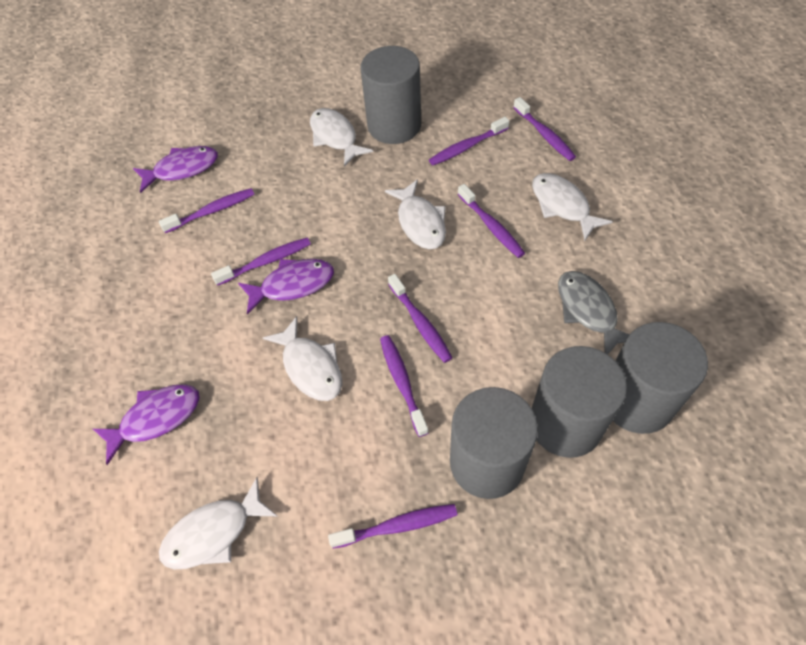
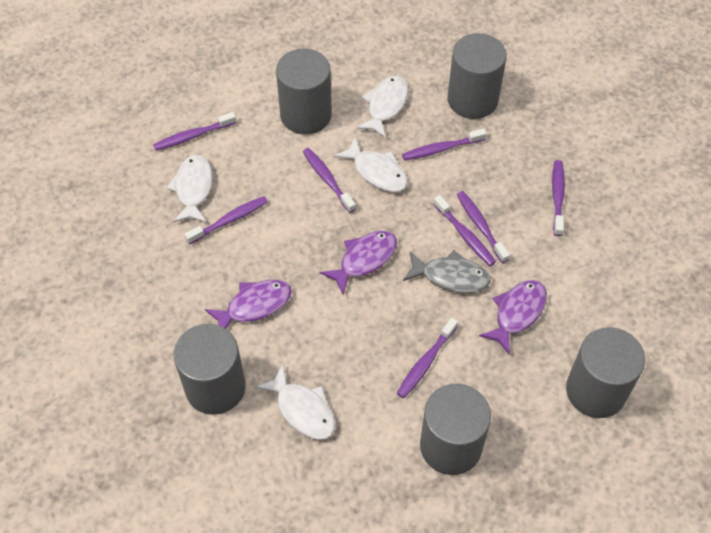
grey cylinder: 4 -> 5
white fish: 5 -> 4

